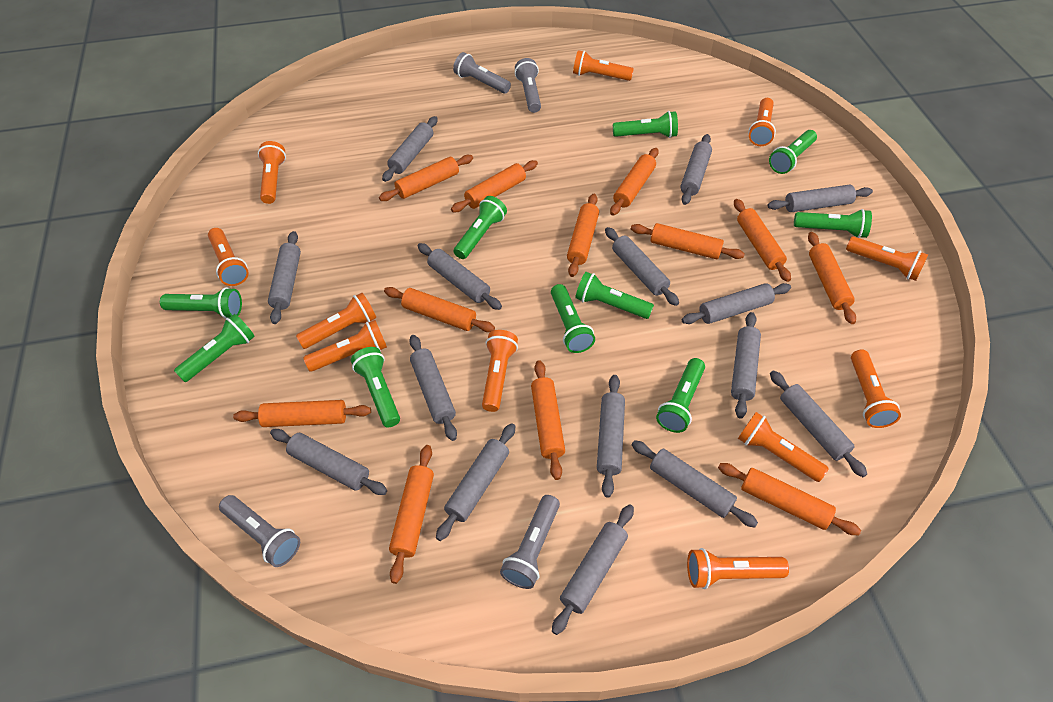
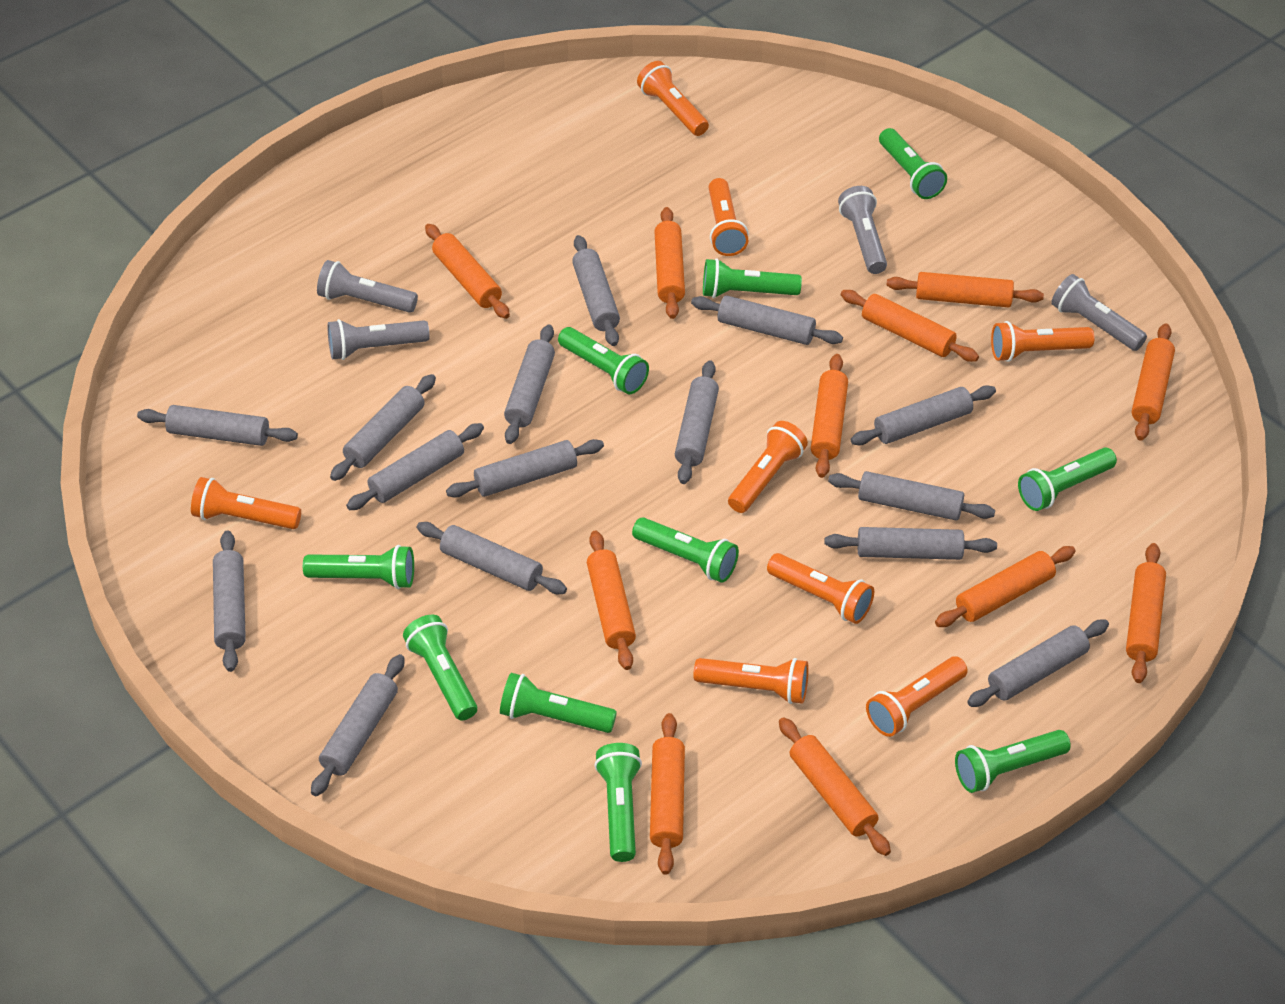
orange flashlight: 11 -> 8
orange rolling pin: 12 -> 11

